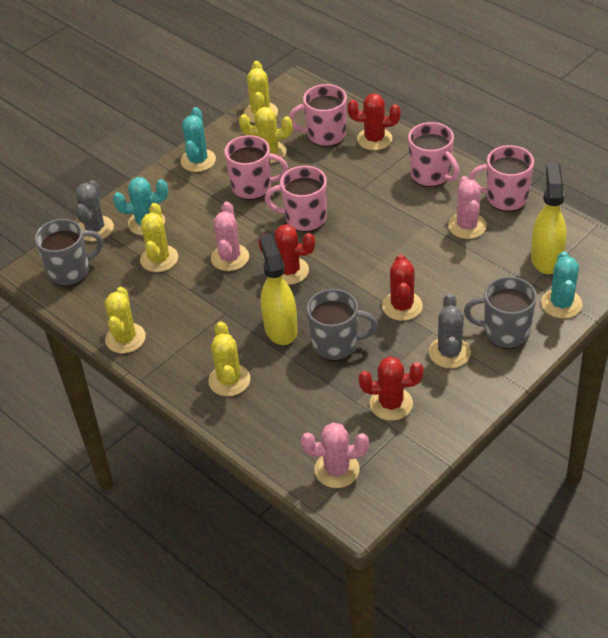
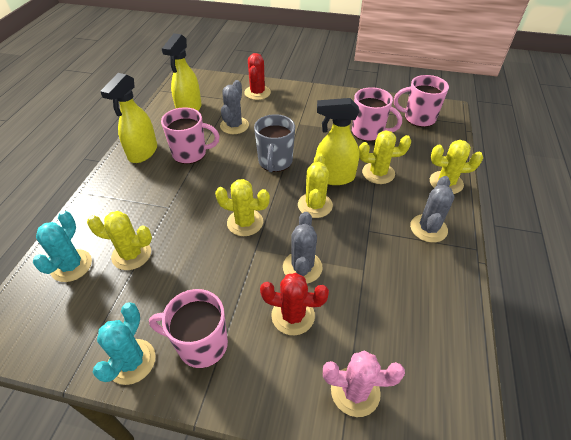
grey cactus: 2 -> 3
grey mug: 3 -> 1
pink cactus: 3 -> 1
pink mug: 5 -> 4
red cactus: 4 -> 2
turquoise cactus: 3 -> 2
yellow spray bottle: 2 -> 3

